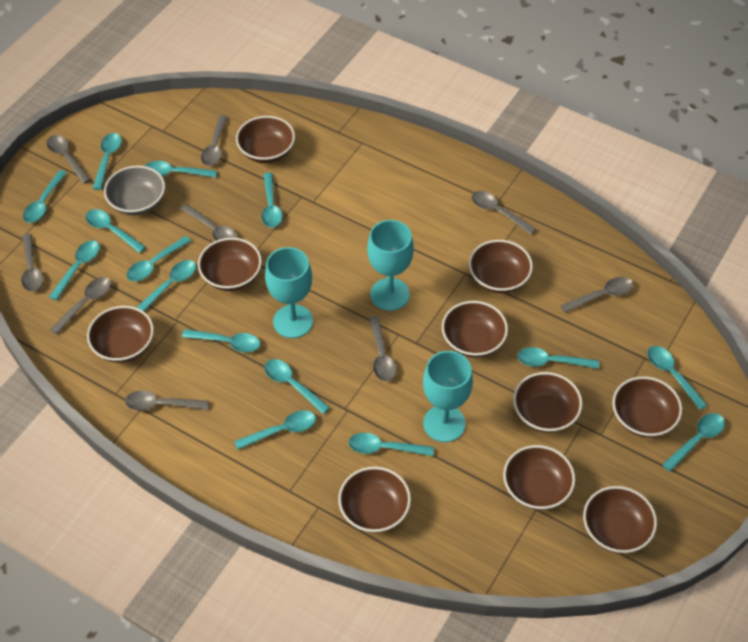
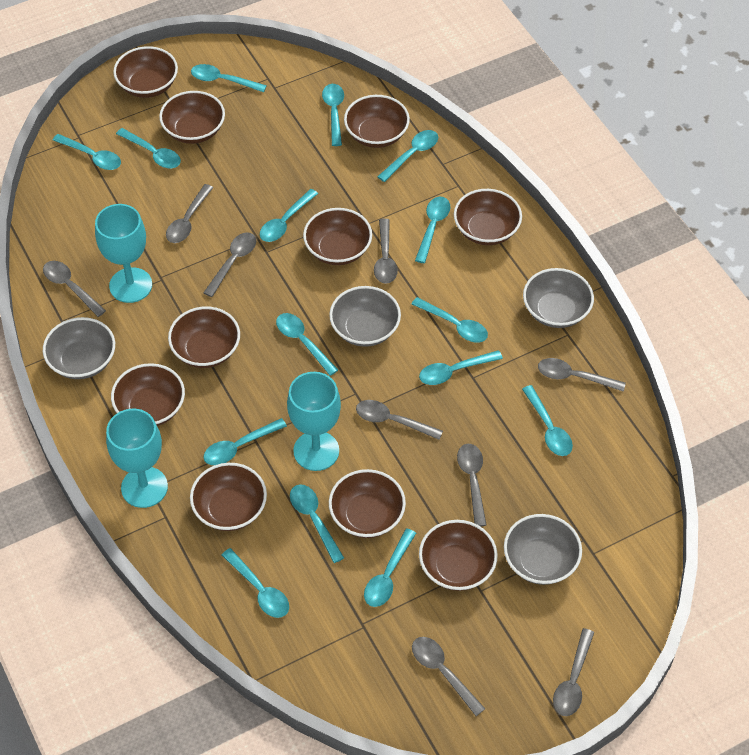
grey bowl: 1 -> 4

